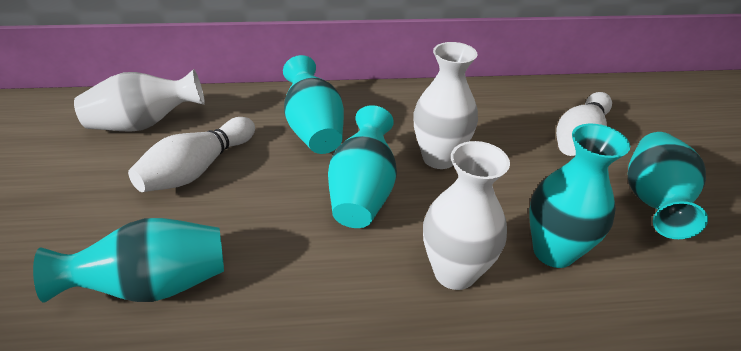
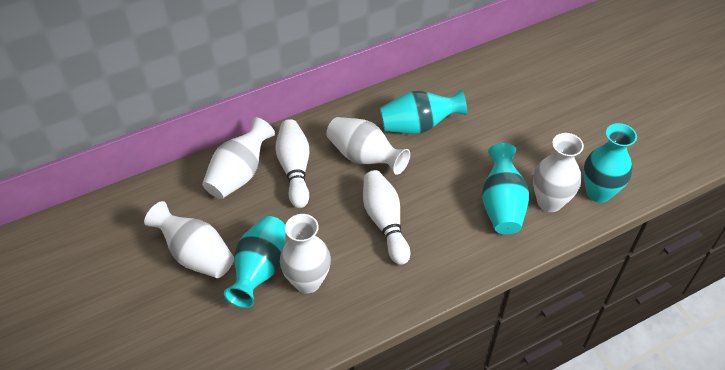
turquoise vase: 5 -> 4
white vase: 3 -> 5

